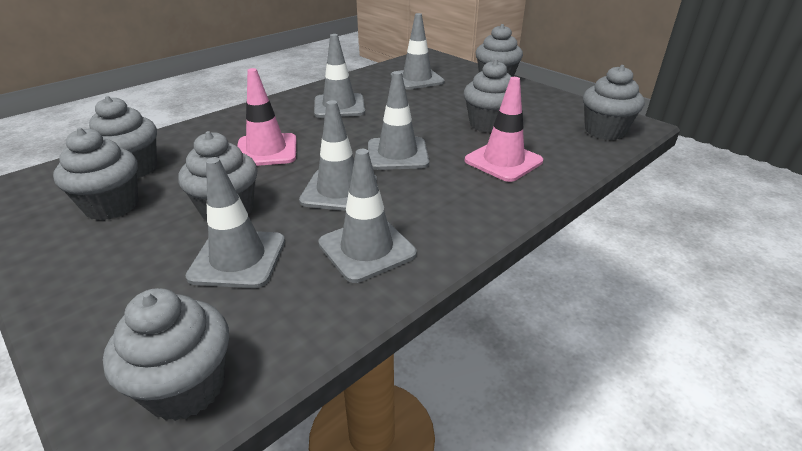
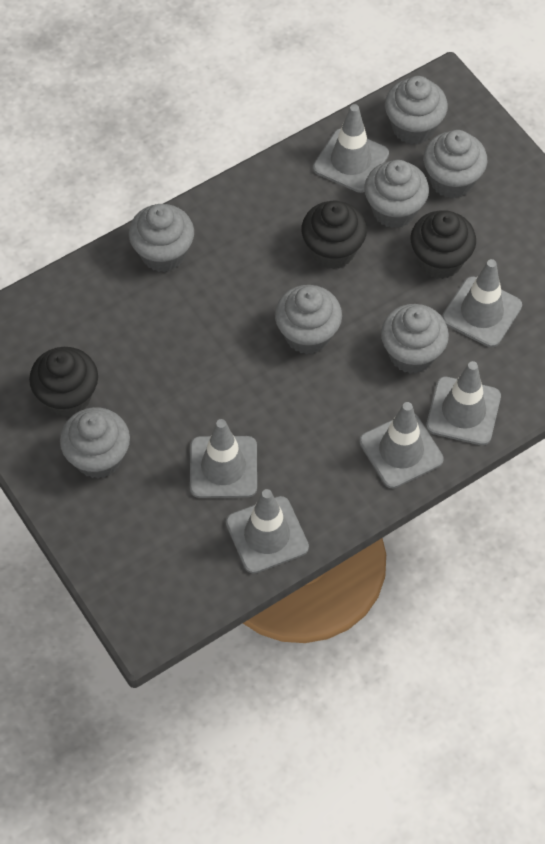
black cupcake: 0 -> 3
pink traffic cone: 2 -> 0

